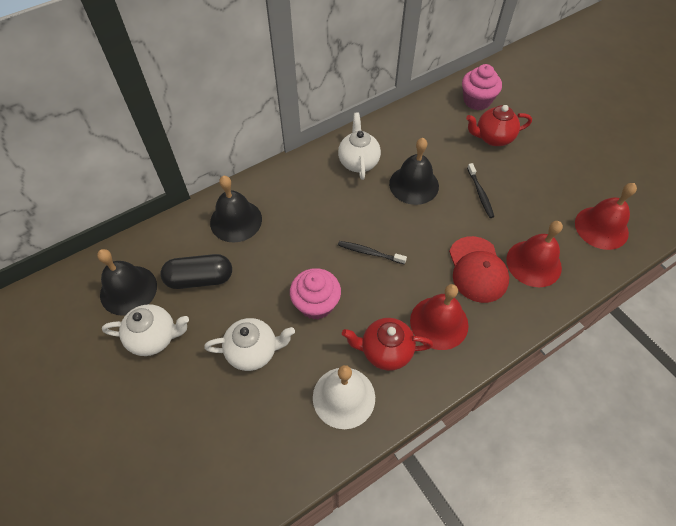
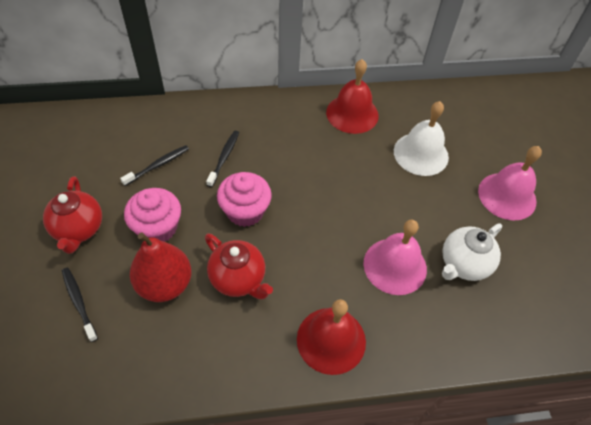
black bell: 3 -> 0
black capsule: 1 -> 0
black toothbrush: 2 -> 3
pink bell: 0 -> 2
red bell: 3 -> 2
red cap: 1 -> 0
red pear: 0 -> 1
white teapot: 3 -> 1

